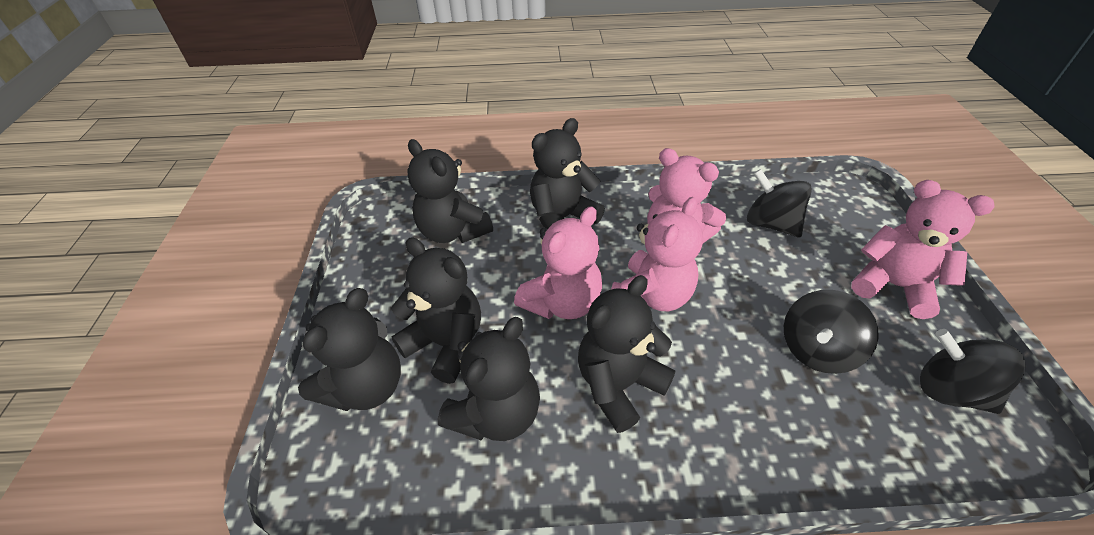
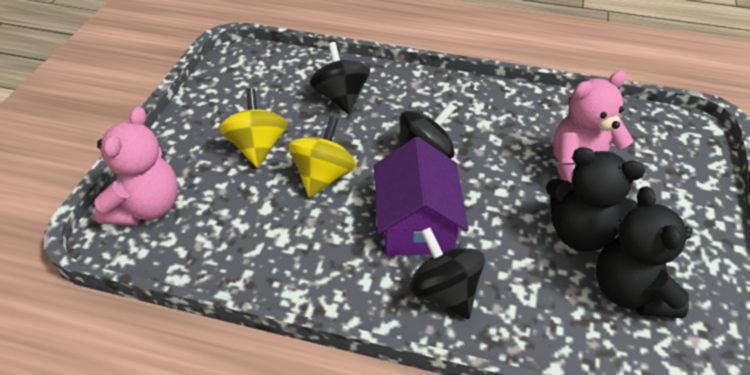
black teddy bear: 6 -> 2
pink teddy bear: 4 -> 2
purple house: 0 -> 1
yellow spinning top: 0 -> 2

